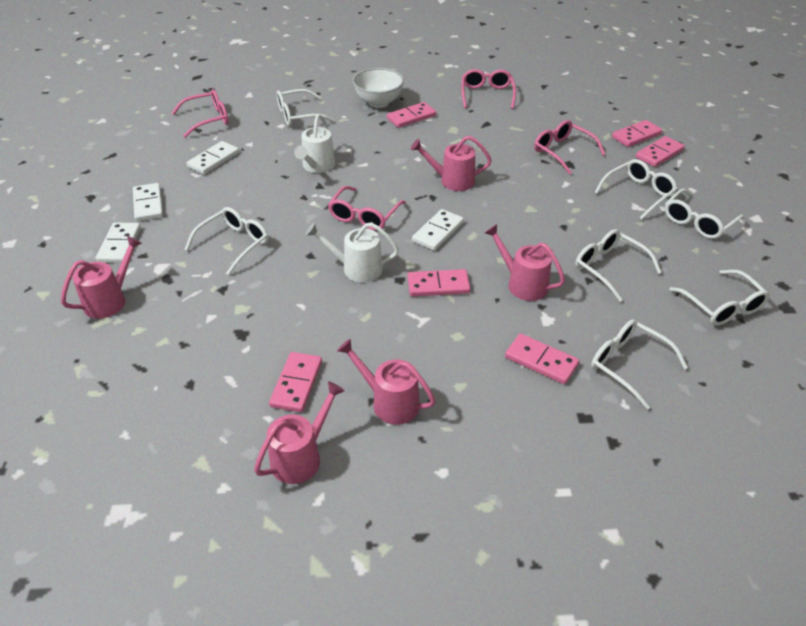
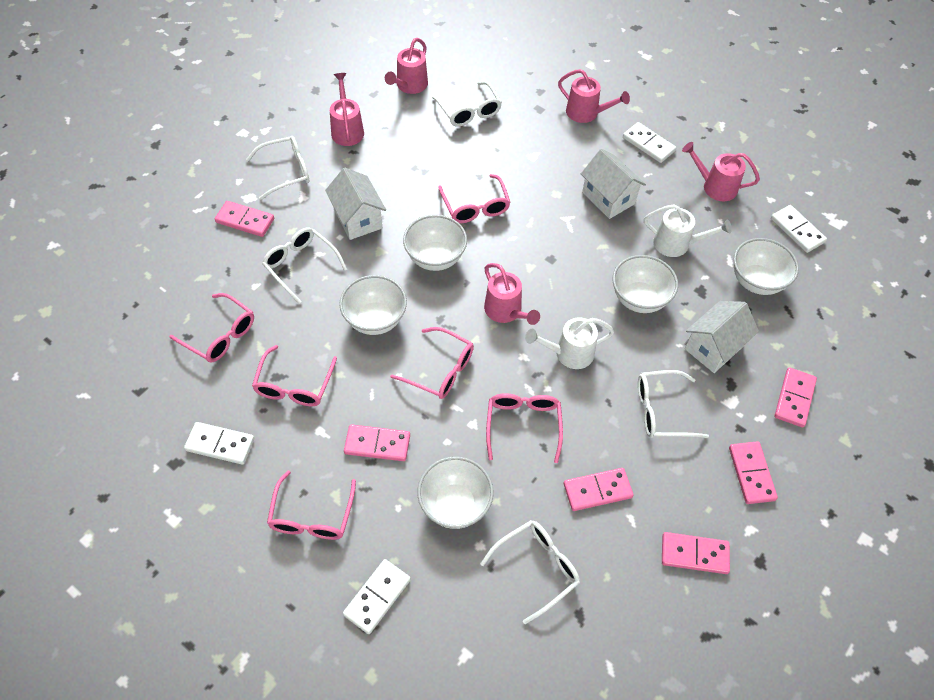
pink glasses: 4 -> 6
white bowl: 1 -> 5
white glasses: 7 -> 5
white house: 0 -> 3

